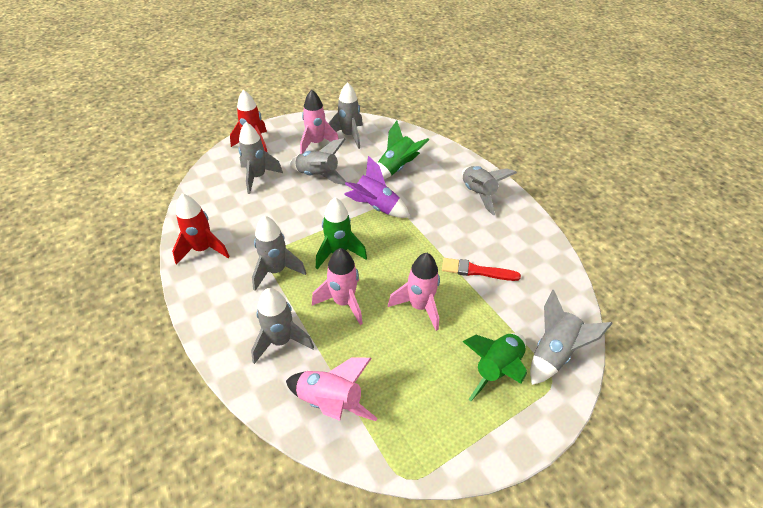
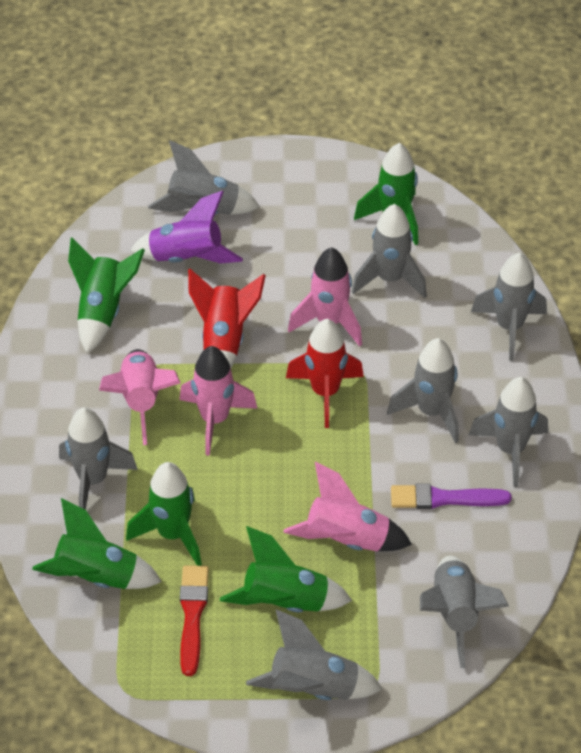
green rocket: 3 -> 5
grey rocket: 7 -> 8
purple brush: 0 -> 1

